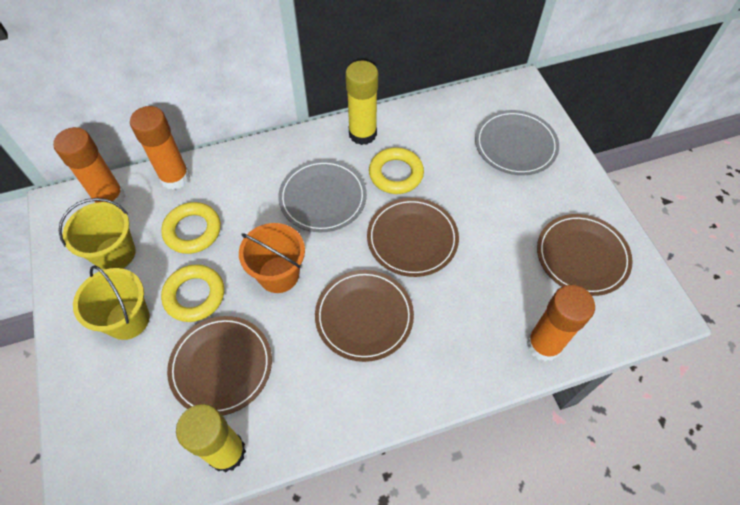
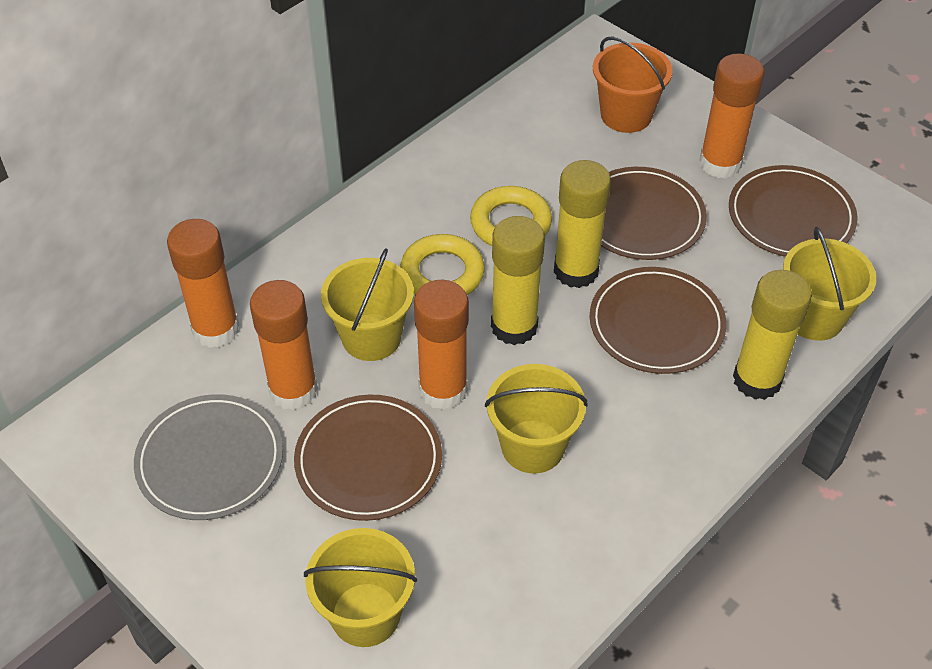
grey plate: 2 -> 1
orange glue stick: 3 -> 4
yellow bucket: 2 -> 4
yellow glue stick: 2 -> 3
yellow ring: 3 -> 2

